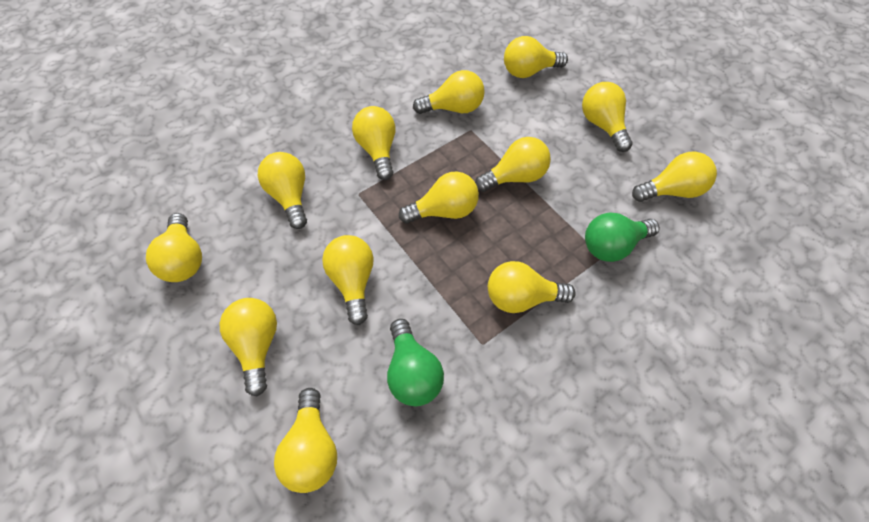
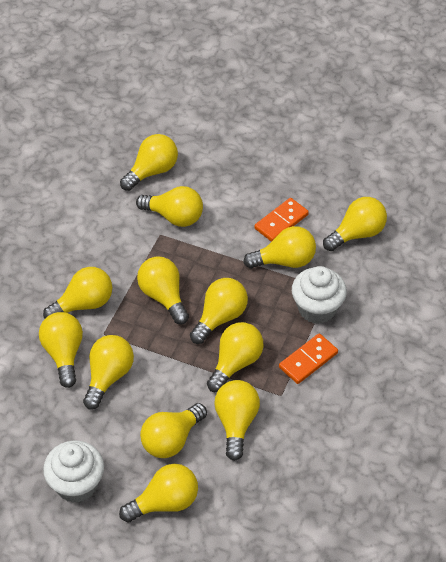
green light bulb: 2 -> 0
orange domino: 0 -> 2
white cupcake: 0 -> 2

